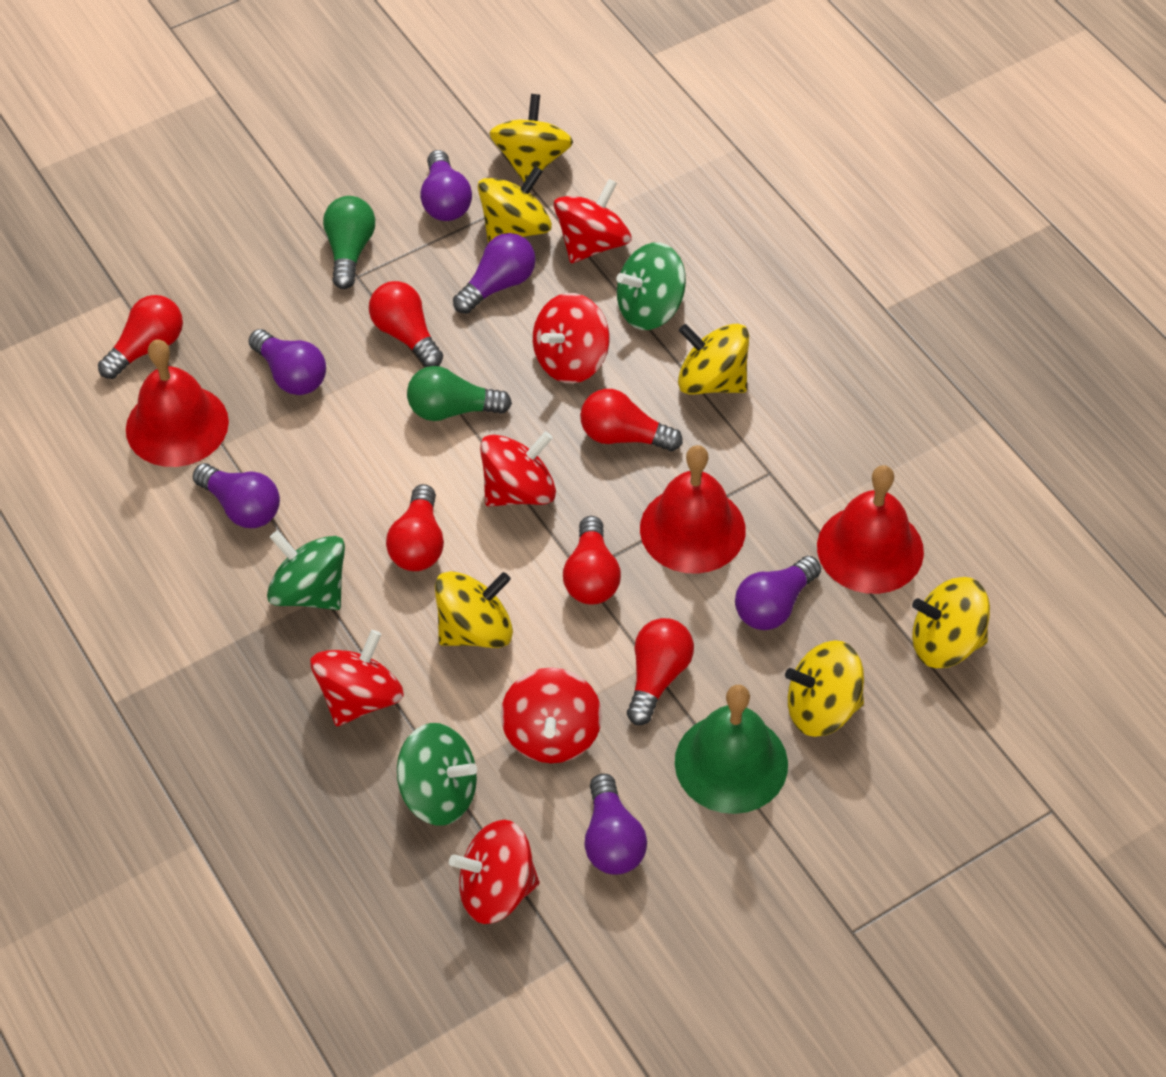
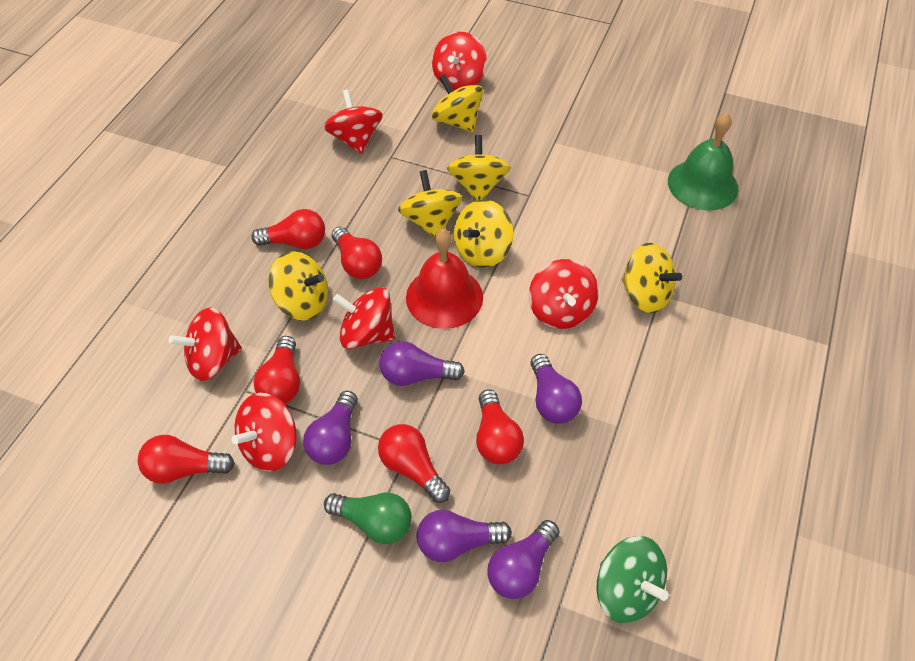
green light bulb: 2 -> 1
green spinning top: 3 -> 1
purple light bulb: 6 -> 5
red bell: 3 -> 1

